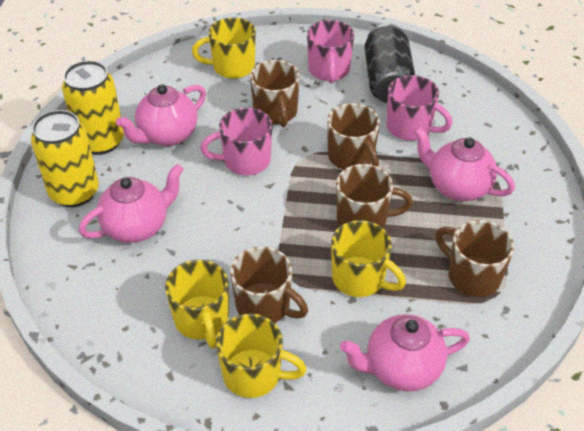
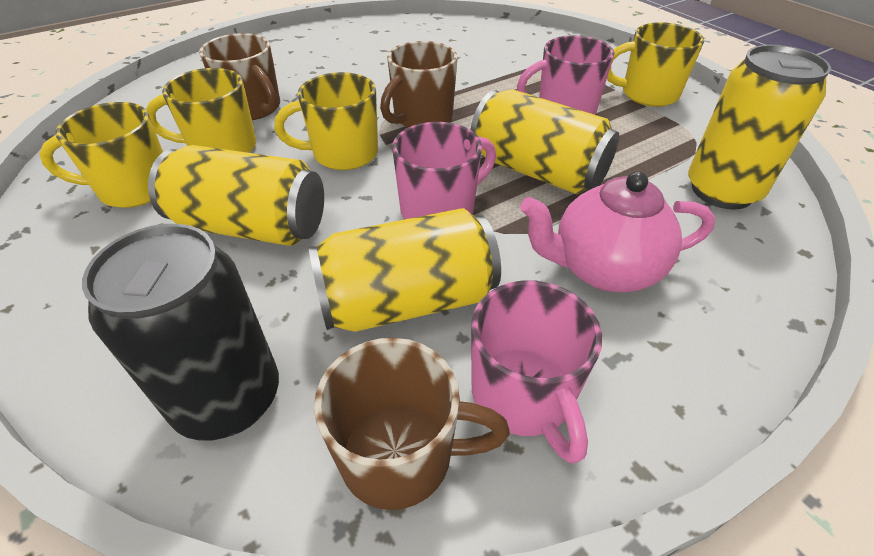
brown mug: 5 -> 3
pink teapot: 4 -> 1
yellow can: 2 -> 4

